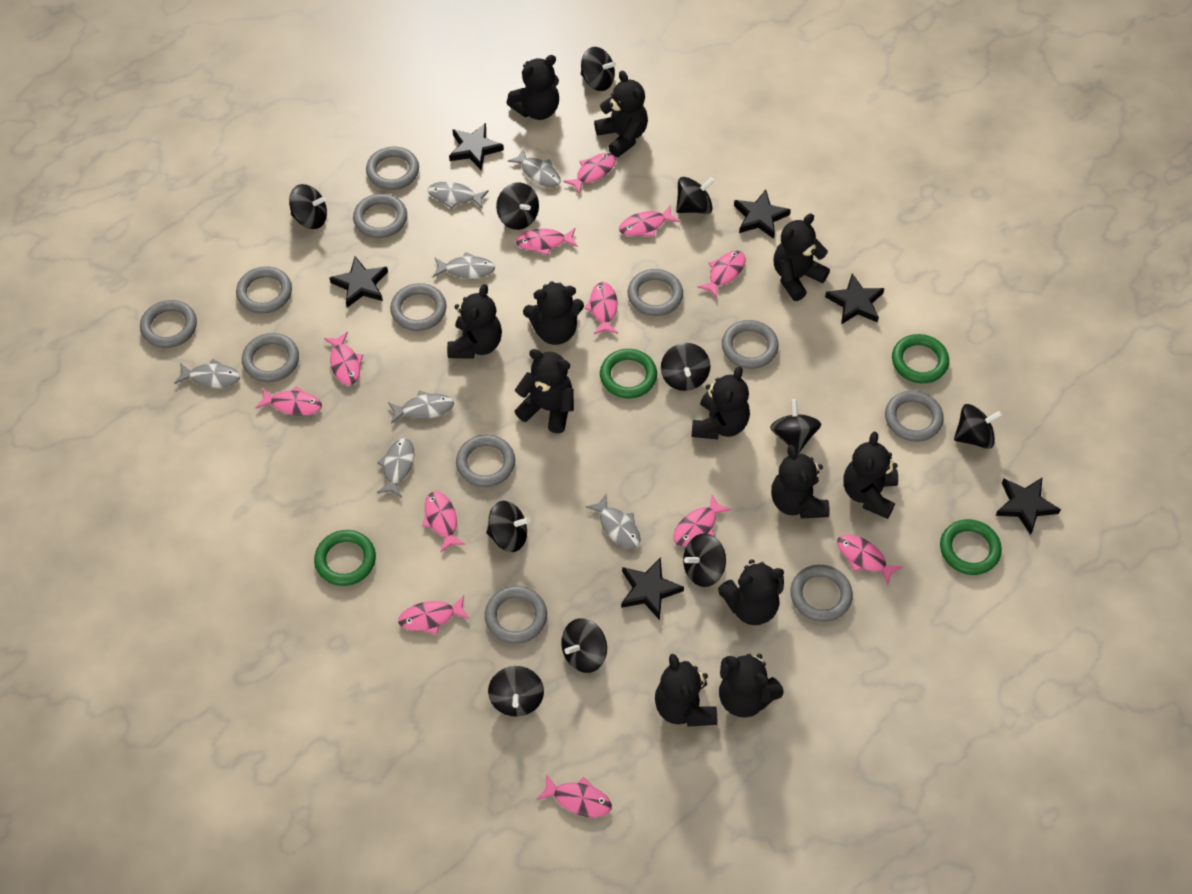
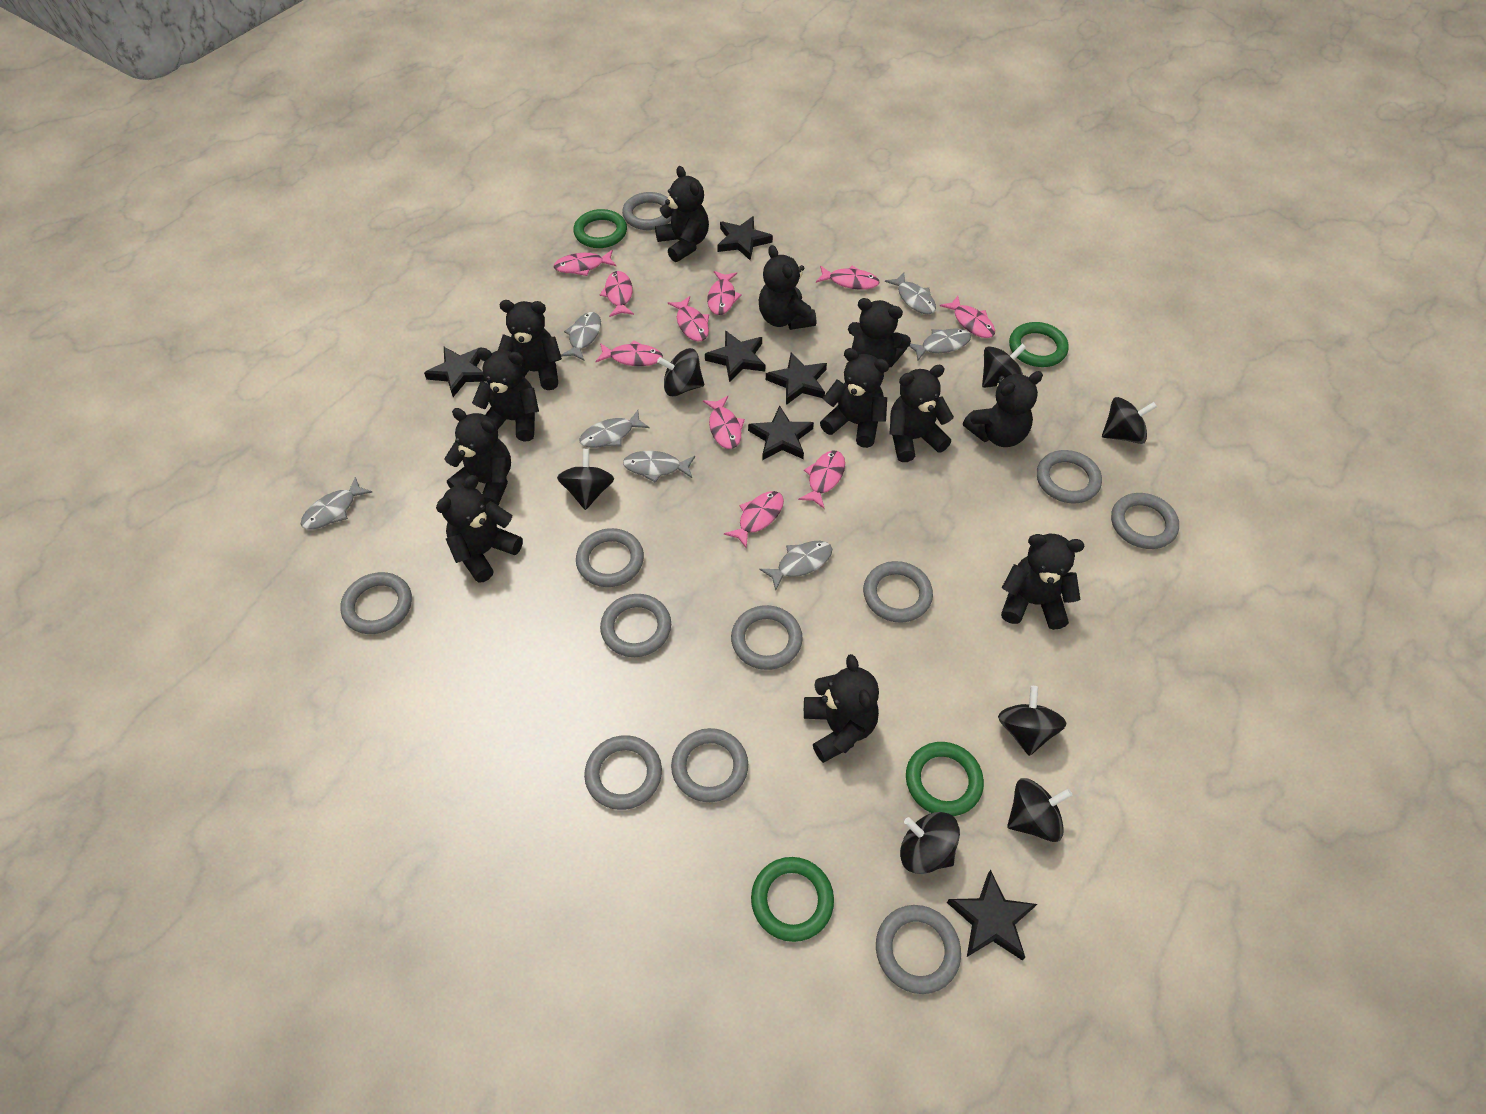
black spinning top: 11 -> 7
grey ring: 12 -> 11
pink fish: 12 -> 10

